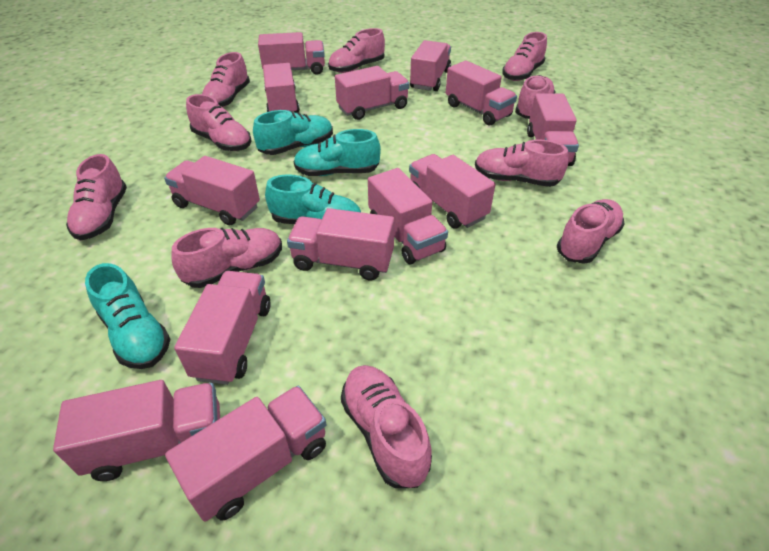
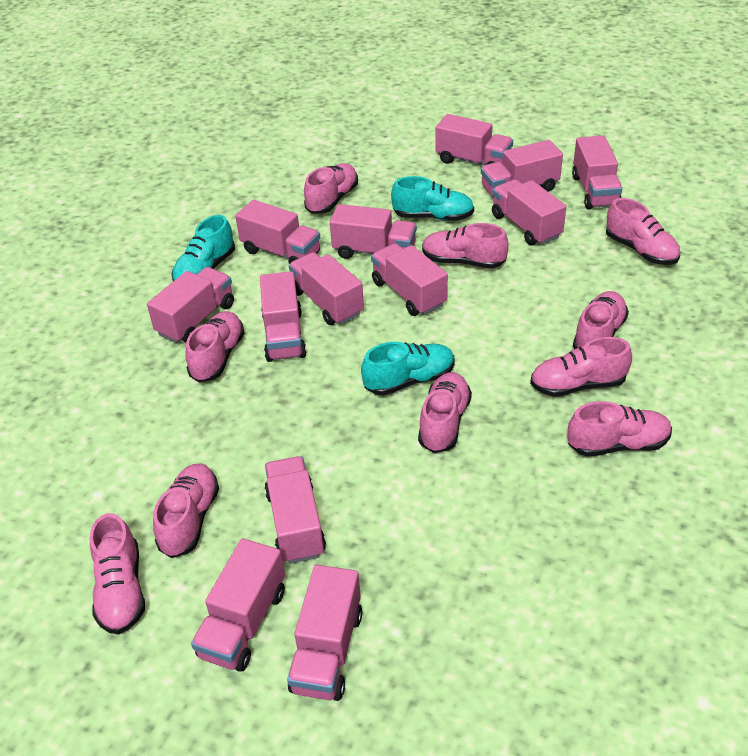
turquoise shoe: 4 -> 3

